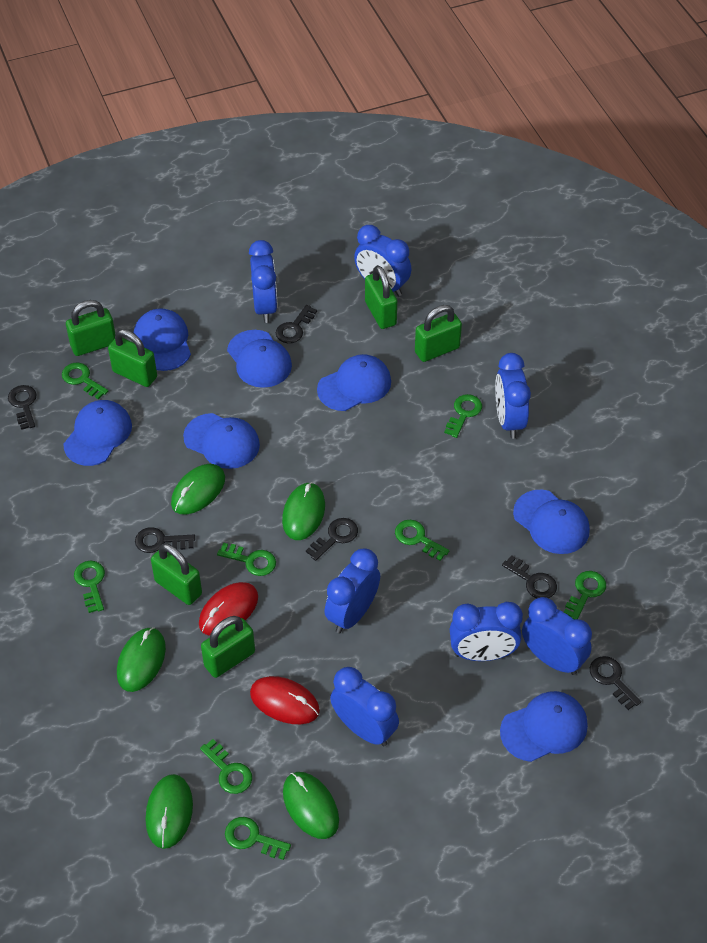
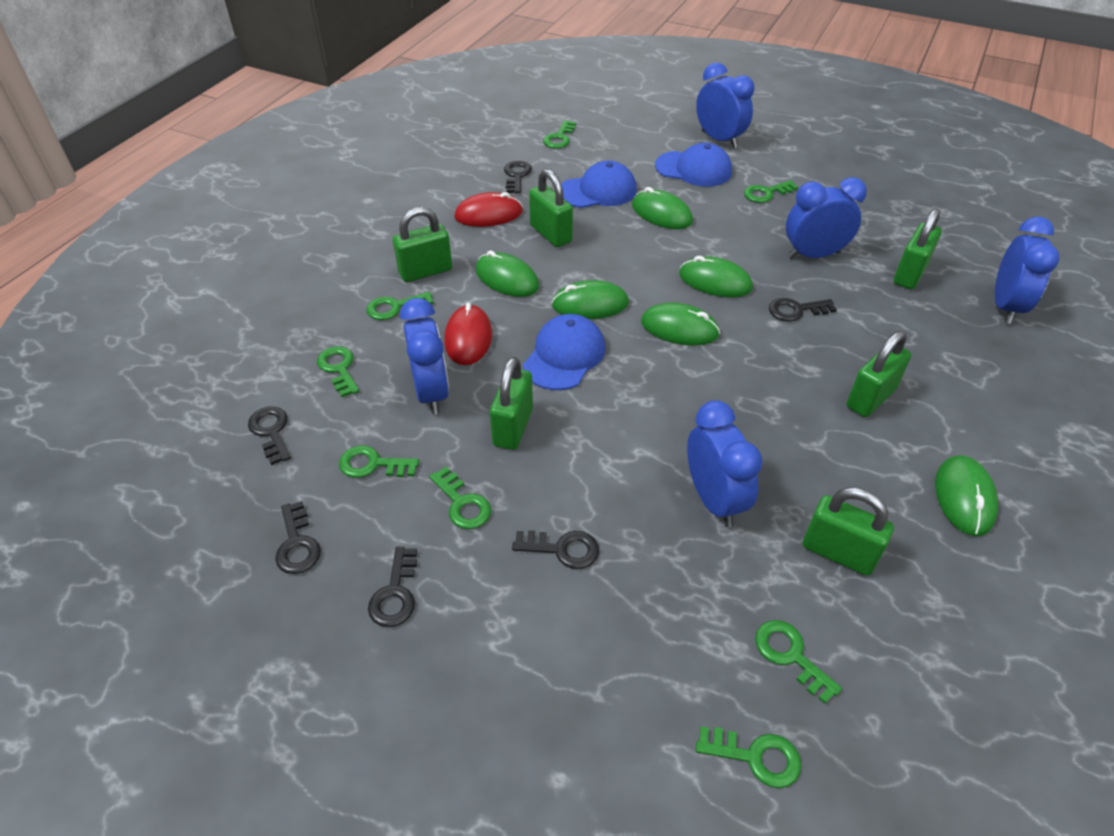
blue cap: 7 -> 3
blue clock: 7 -> 5
green mouse: 5 -> 6

